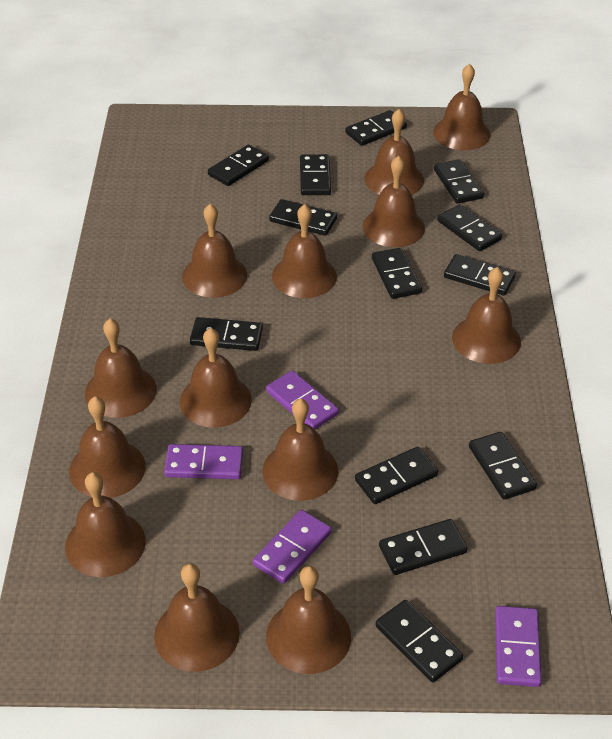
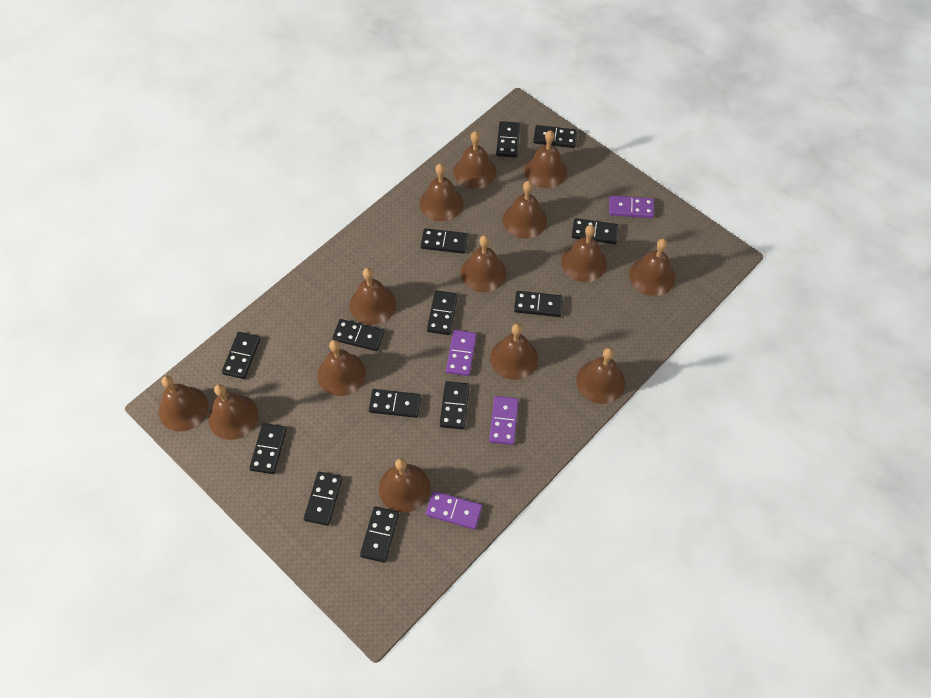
brown bell: 13 -> 14

